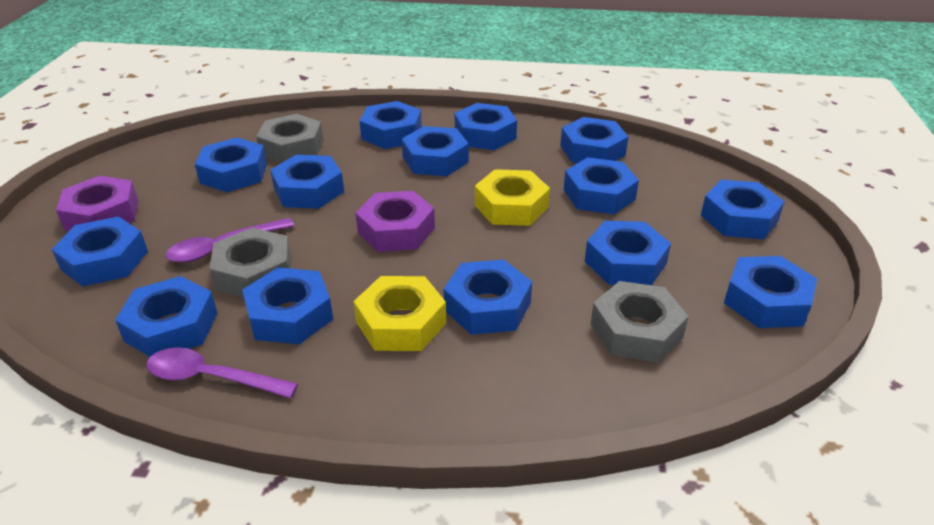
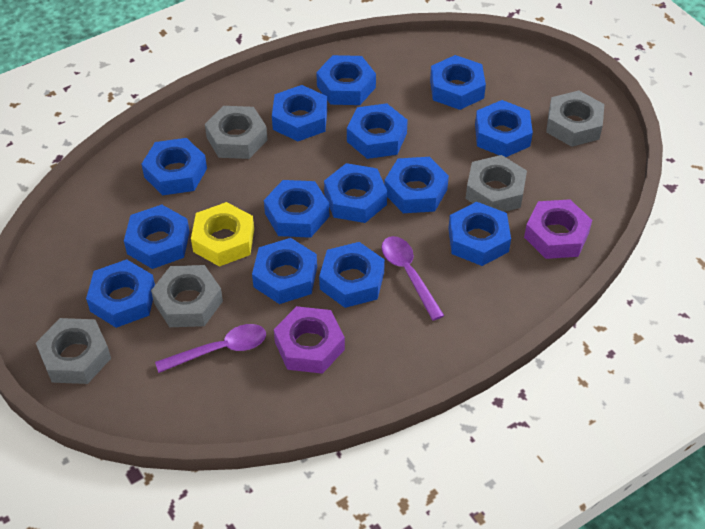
grey nut: 3 -> 5
yellow nut: 2 -> 1

